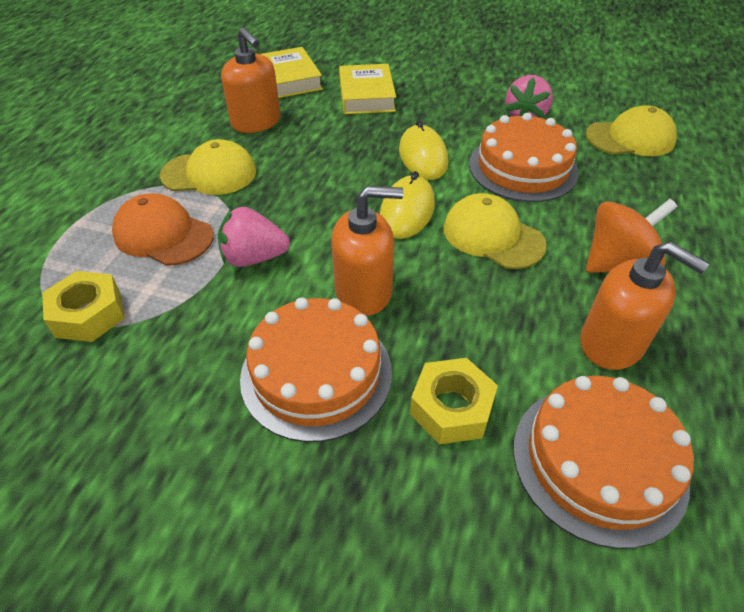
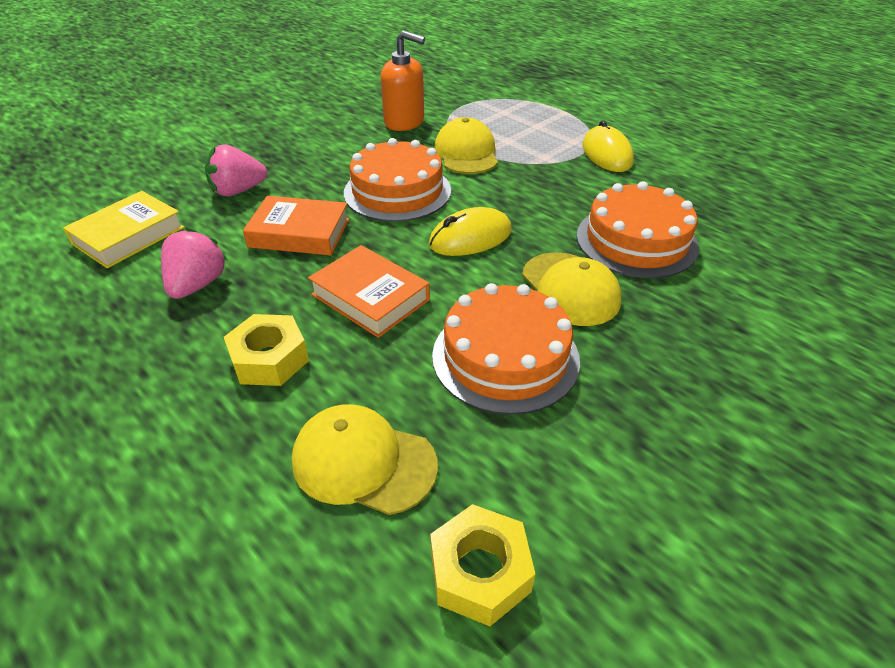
orange book: 0 -> 2
orange cap: 1 -> 0
orange soap dispenser: 3 -> 1
orange spinning top: 1 -> 0
yellow book: 2 -> 1

